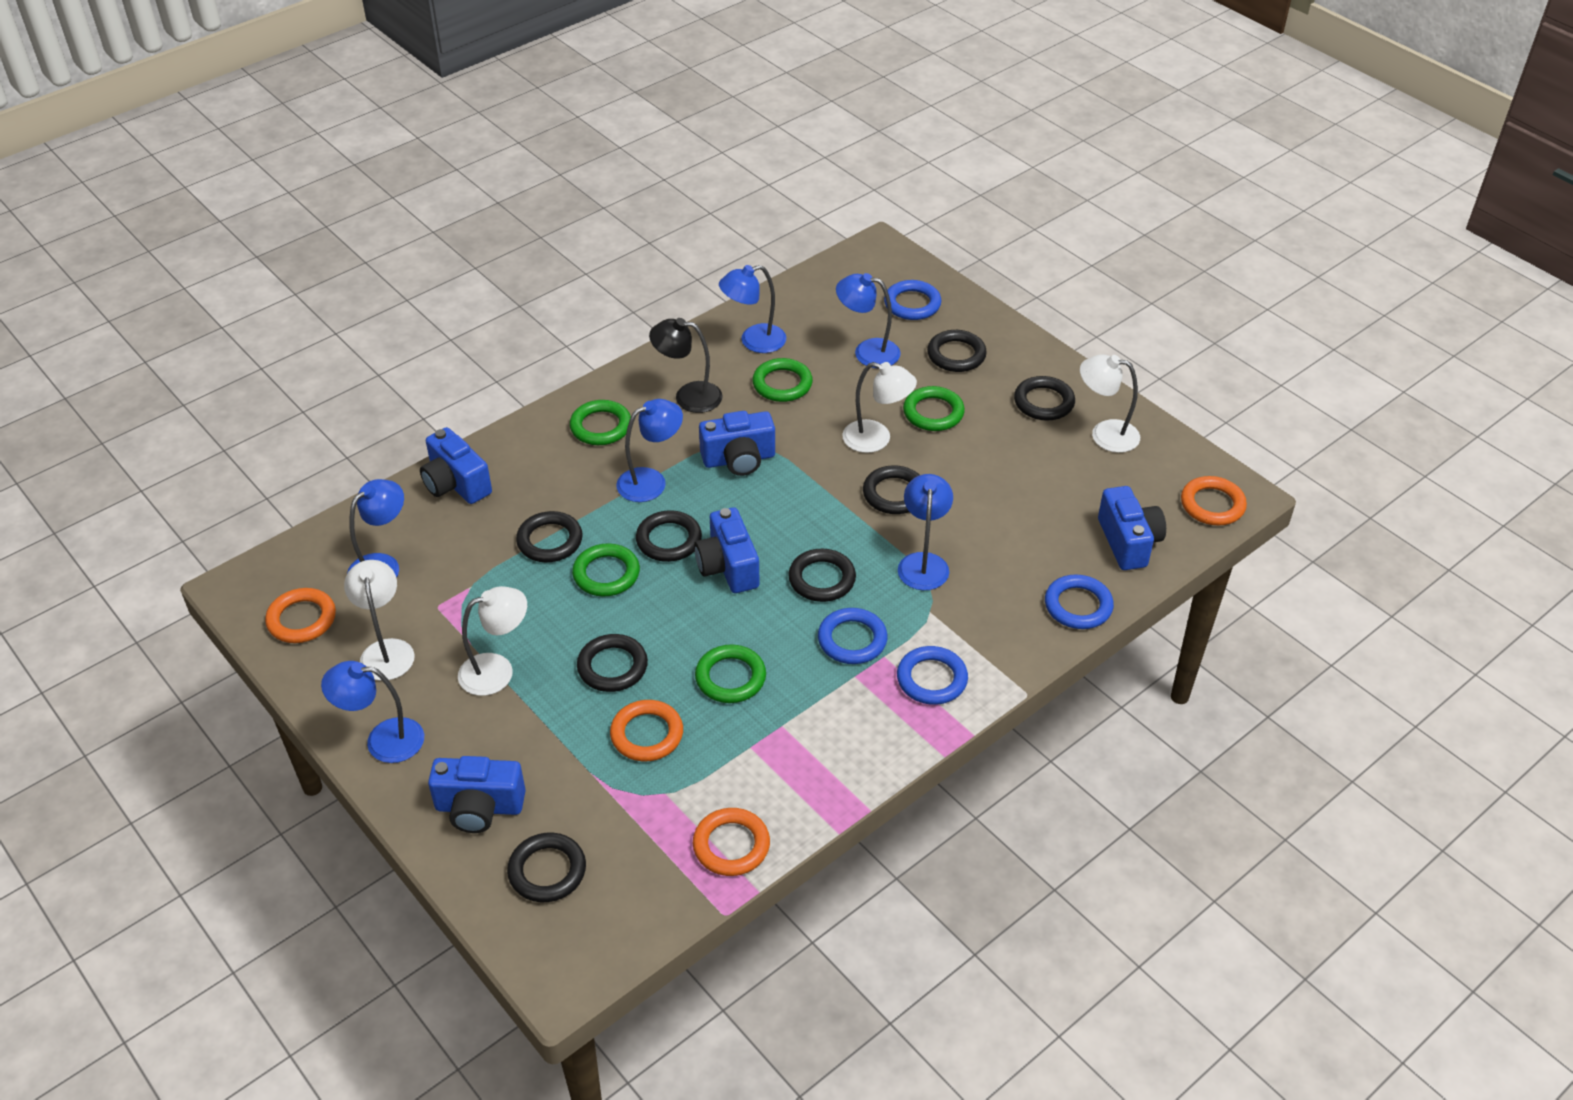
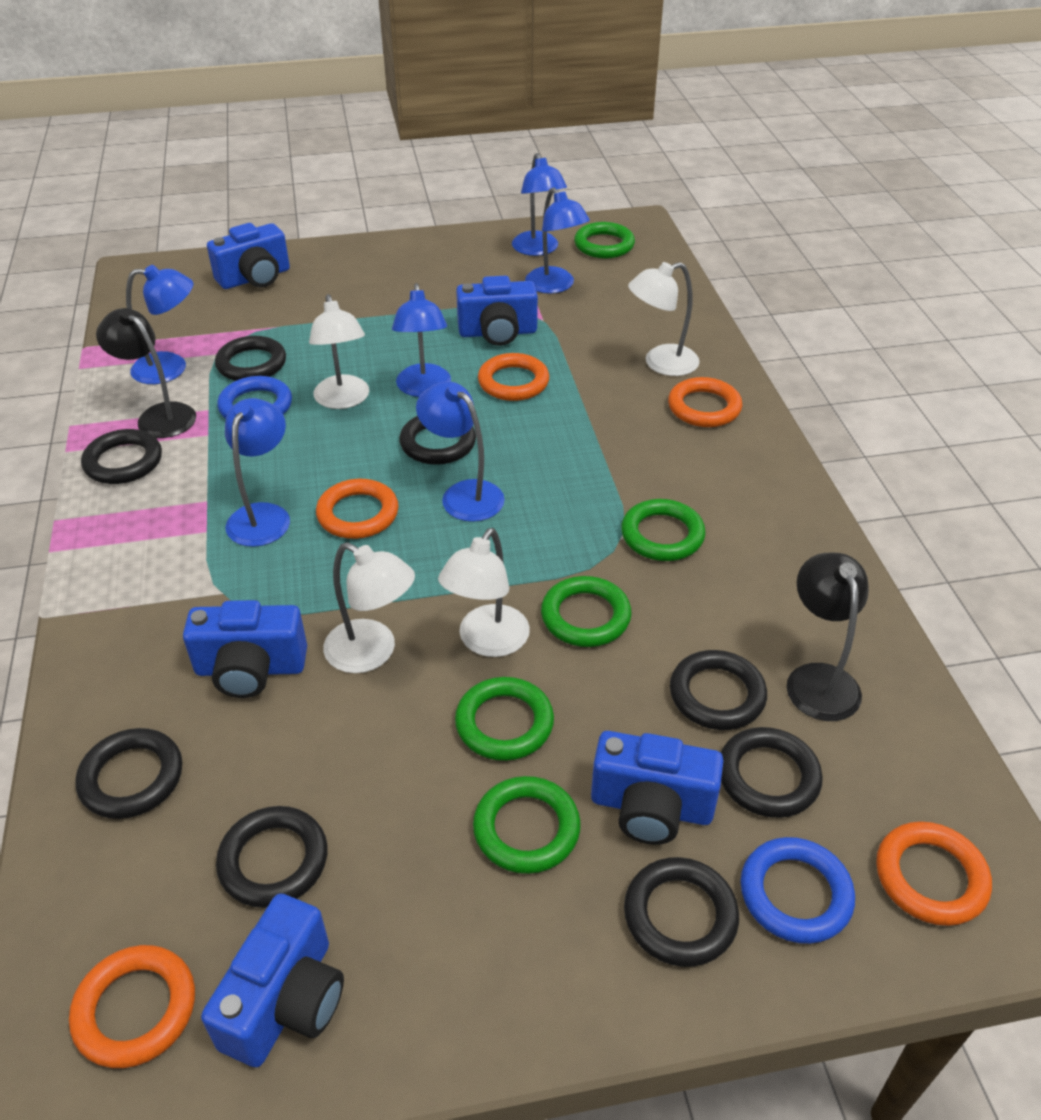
black lamp: 1 -> 2
blue ring: 4 -> 2
orange ring: 4 -> 5

